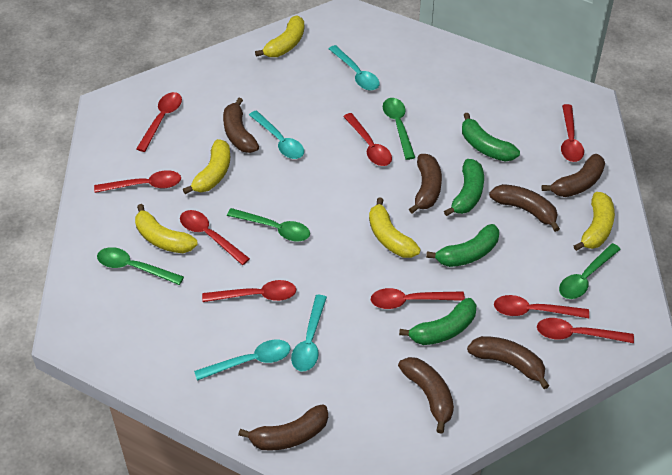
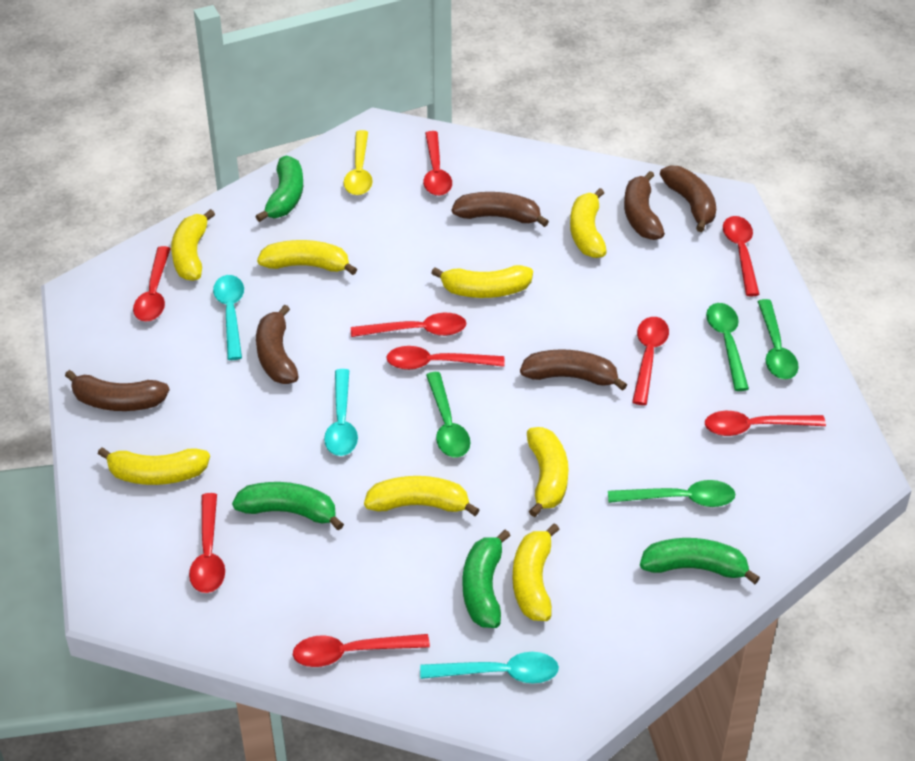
brown banana: 7 -> 6
turquoise spoon: 4 -> 3
yellow banana: 5 -> 8
yellow spoon: 0 -> 1

